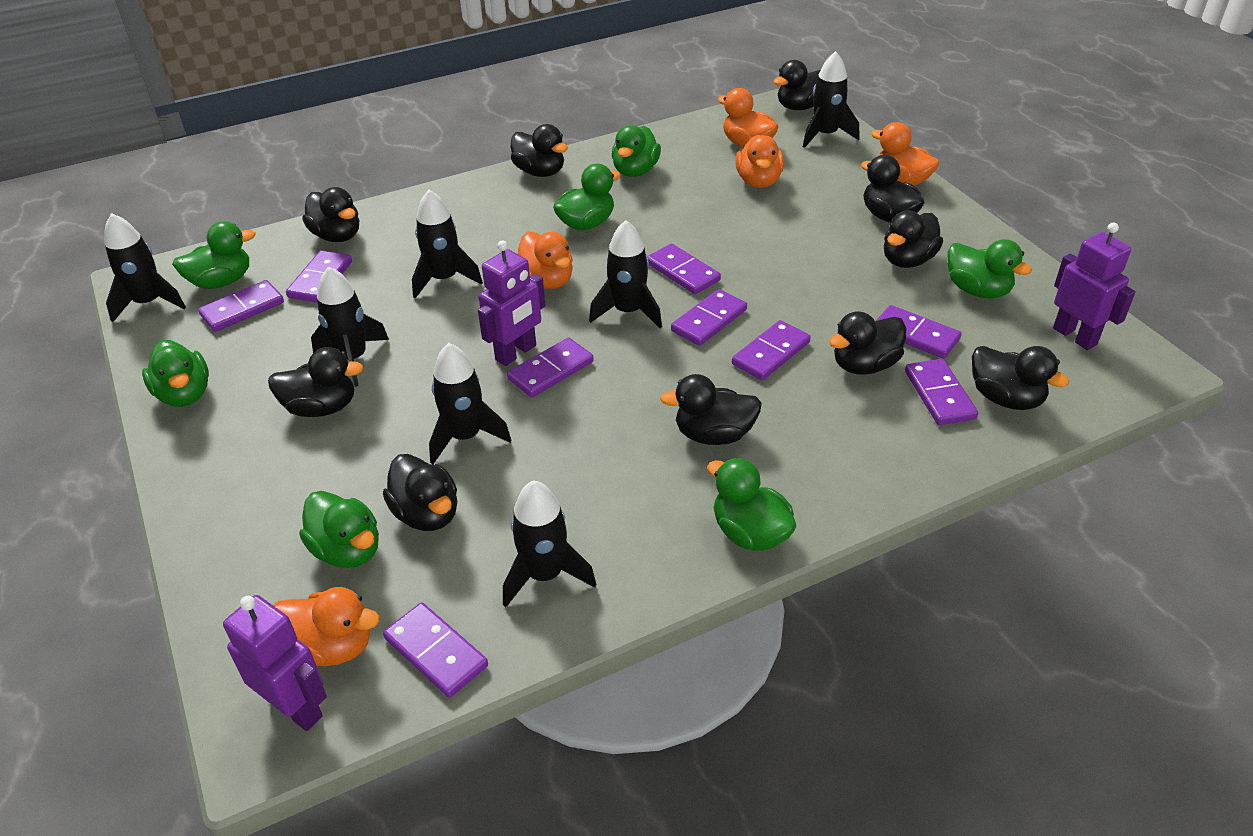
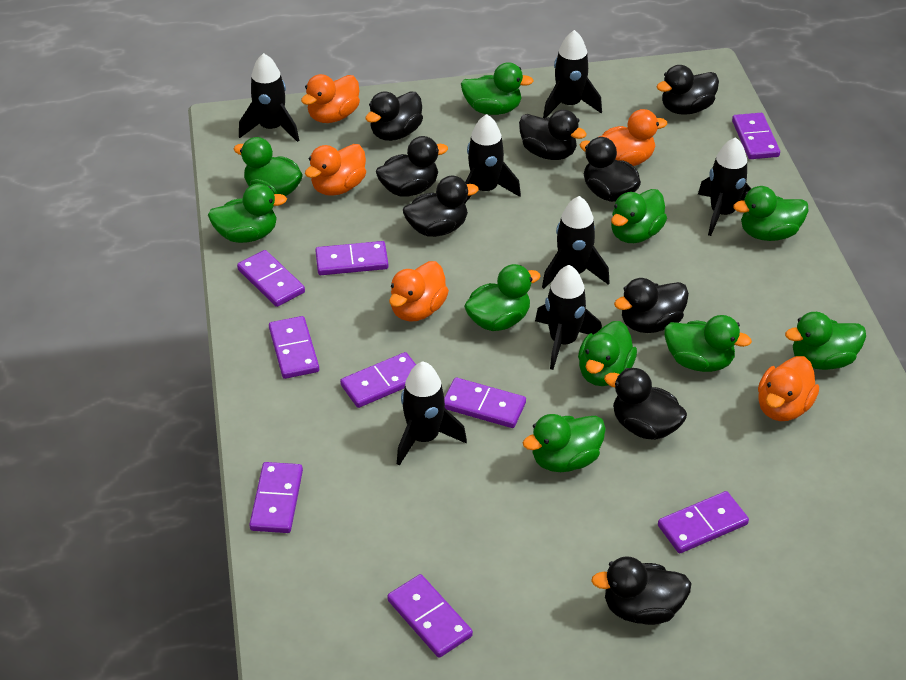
black duck: 10 -> 9
green duck: 7 -> 10
purple robot: 3 -> 0

